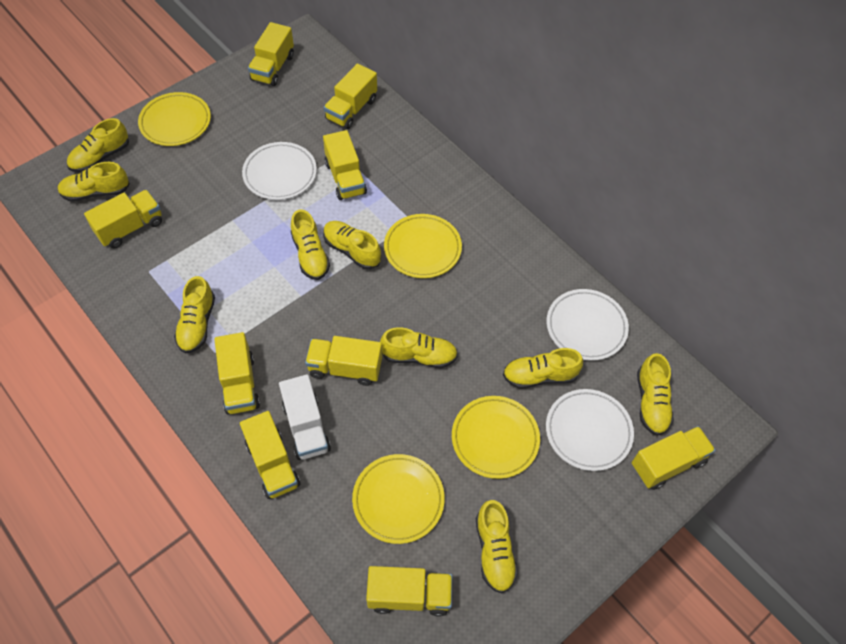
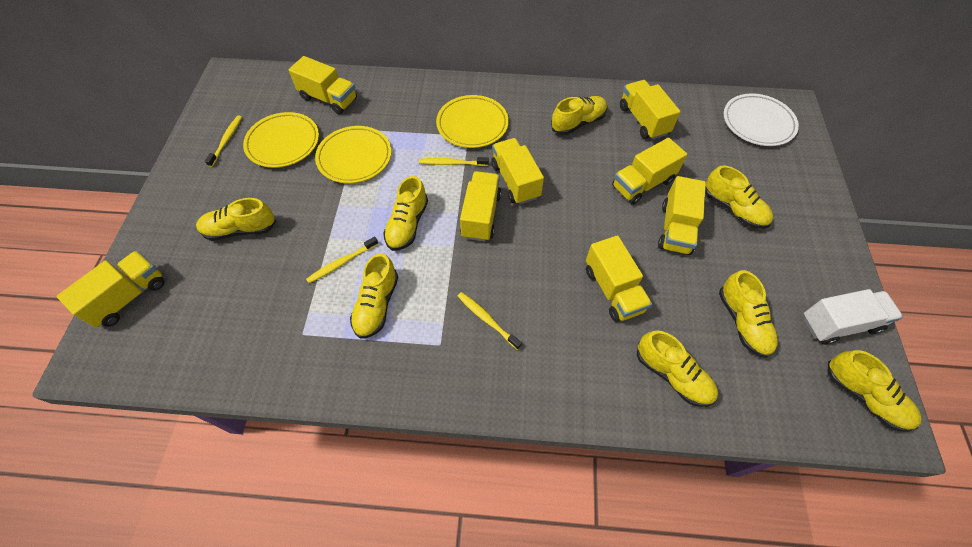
white plate: 3 -> 1
yellow plate: 4 -> 3
yellow shoe: 9 -> 8
yellow toothbrush: 0 -> 4
yellow truck: 9 -> 8

